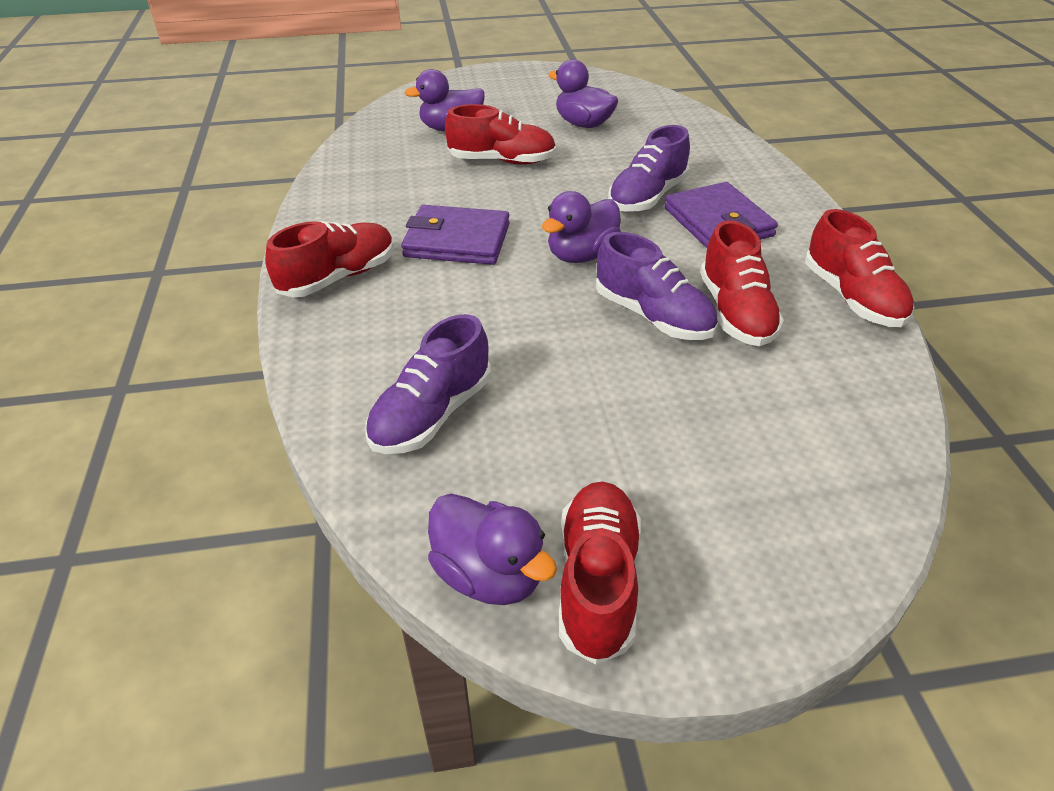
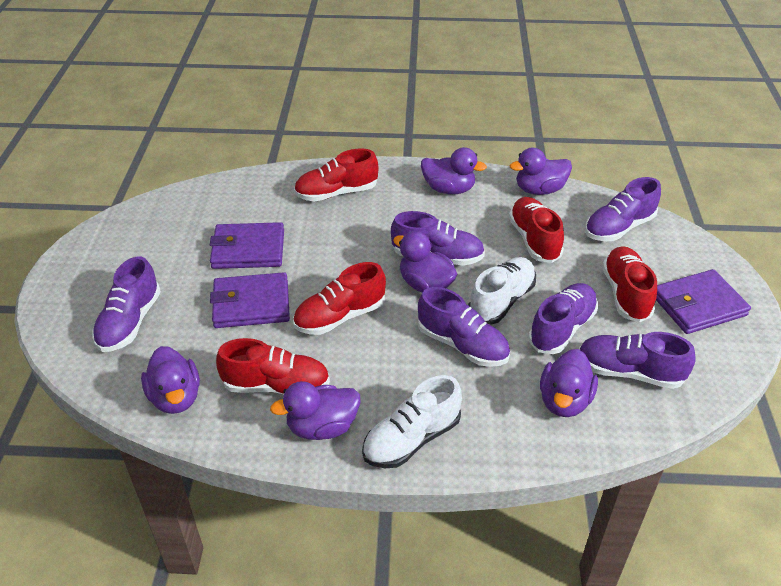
purple duck: 4 -> 6
purple shoe: 3 -> 6
purple wallet: 2 -> 3
white shoe: 0 -> 2

